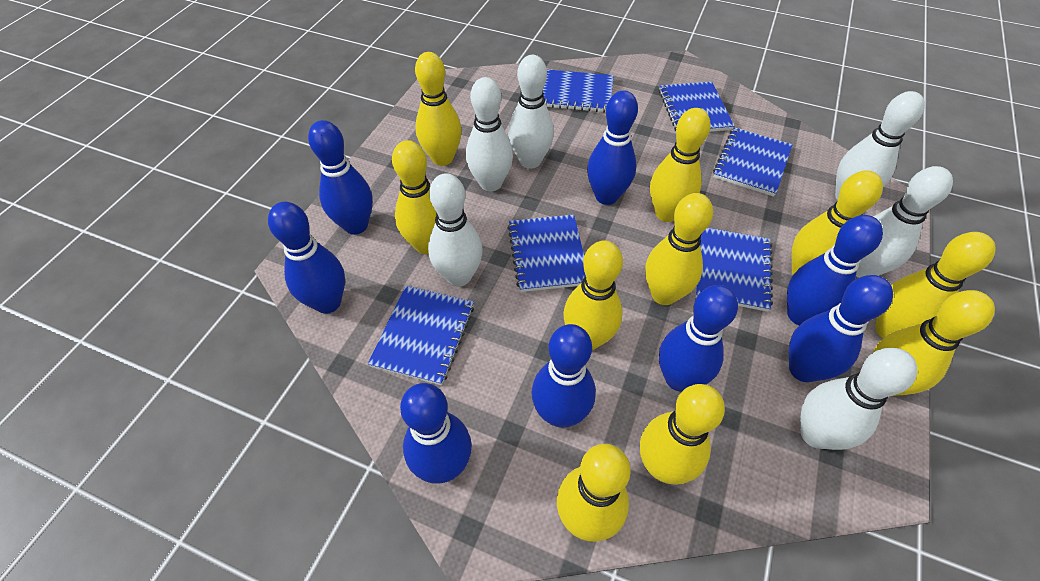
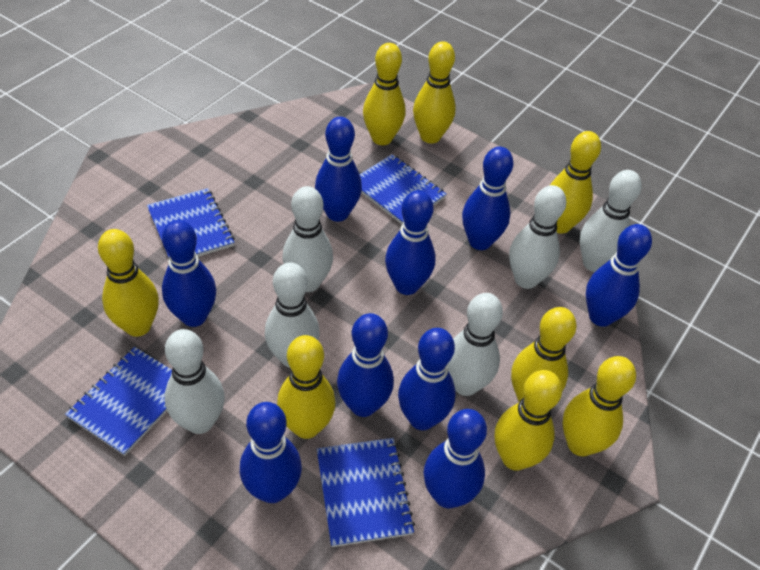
blue bowling pin: 8 -> 9
blue notebook: 6 -> 4
yellow bowling pin: 10 -> 8

